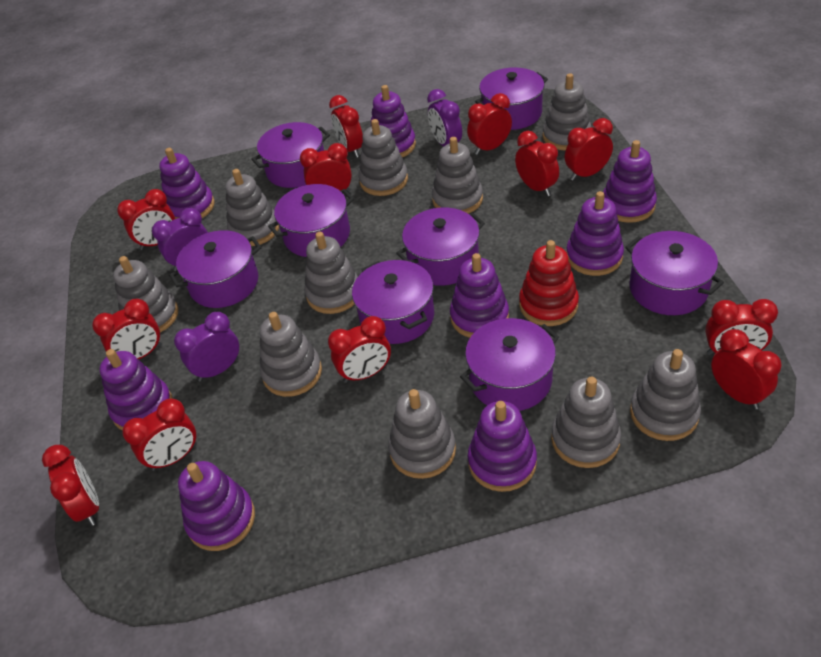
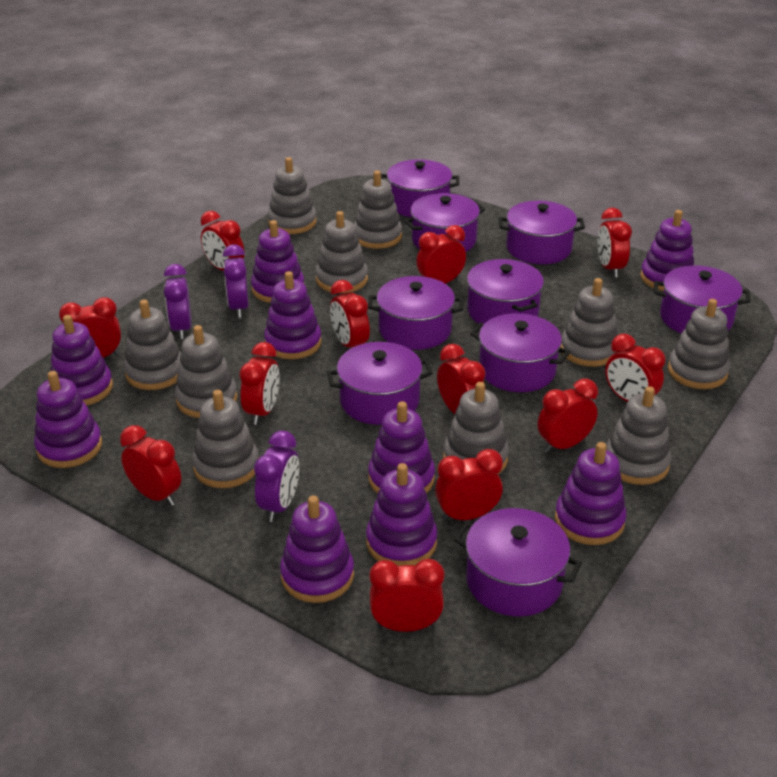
purple pot: 8 -> 9
purple stacking toy: 8 -> 9
red stacking toy: 1 -> 0

